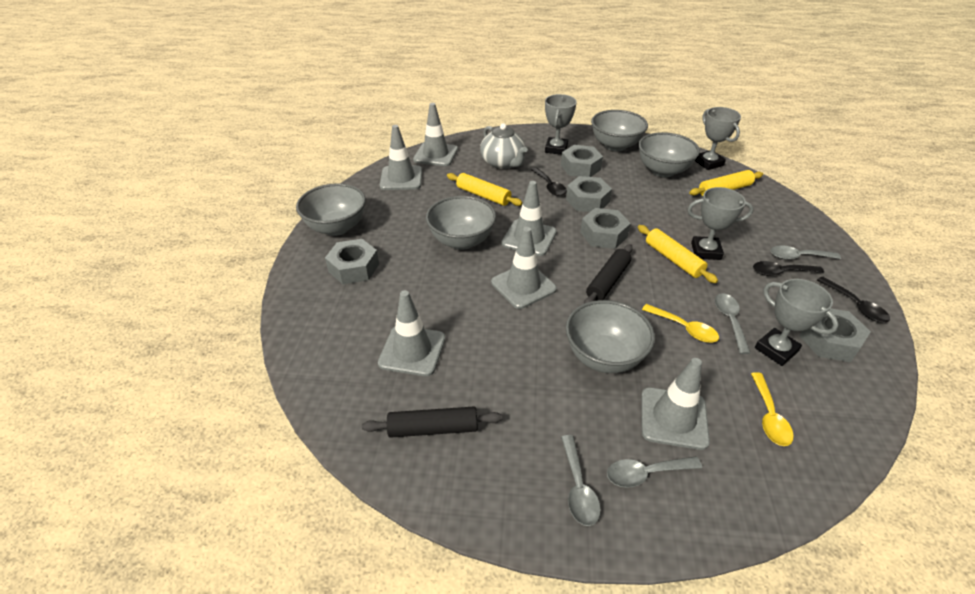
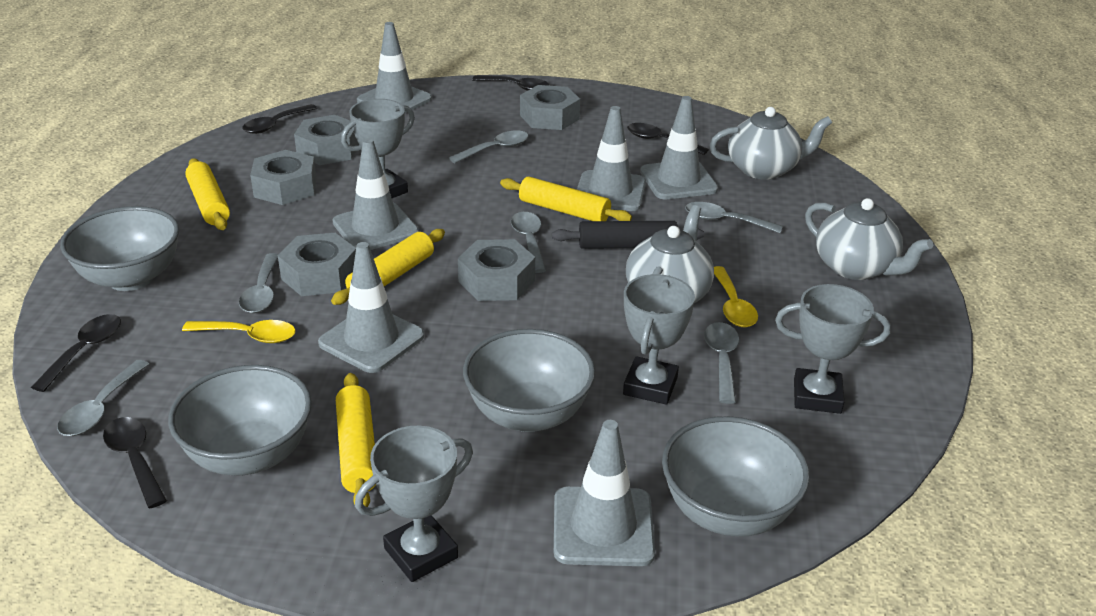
black rolling pin: 2 -> 1
black spoon: 3 -> 5
grey bowl: 5 -> 4
grey spoon: 4 -> 6
grey teapot: 1 -> 3
yellow rolling pin: 3 -> 4

